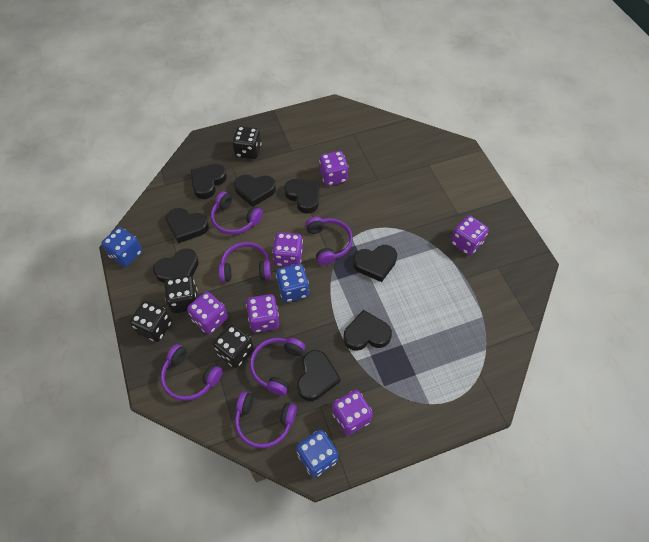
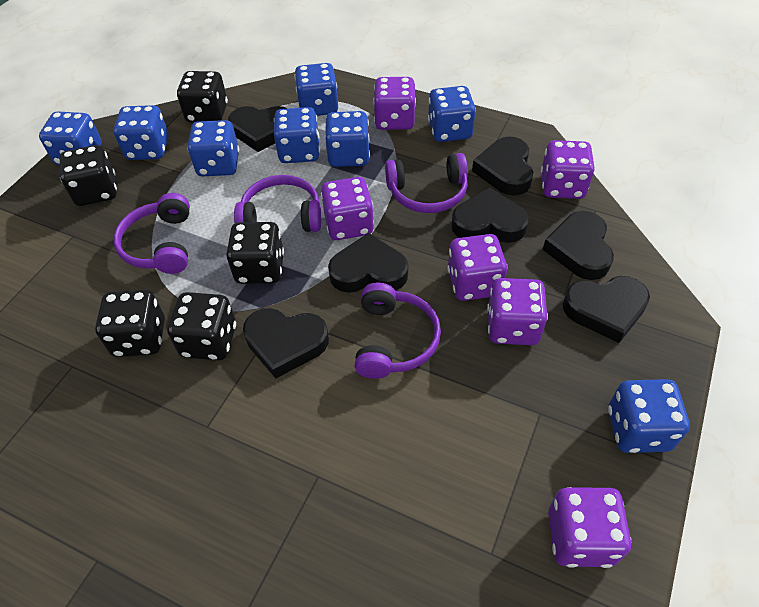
black dice: 4 -> 5
black heart: 8 -> 7
blue dice: 3 -> 8
purple headphones: 6 -> 4

